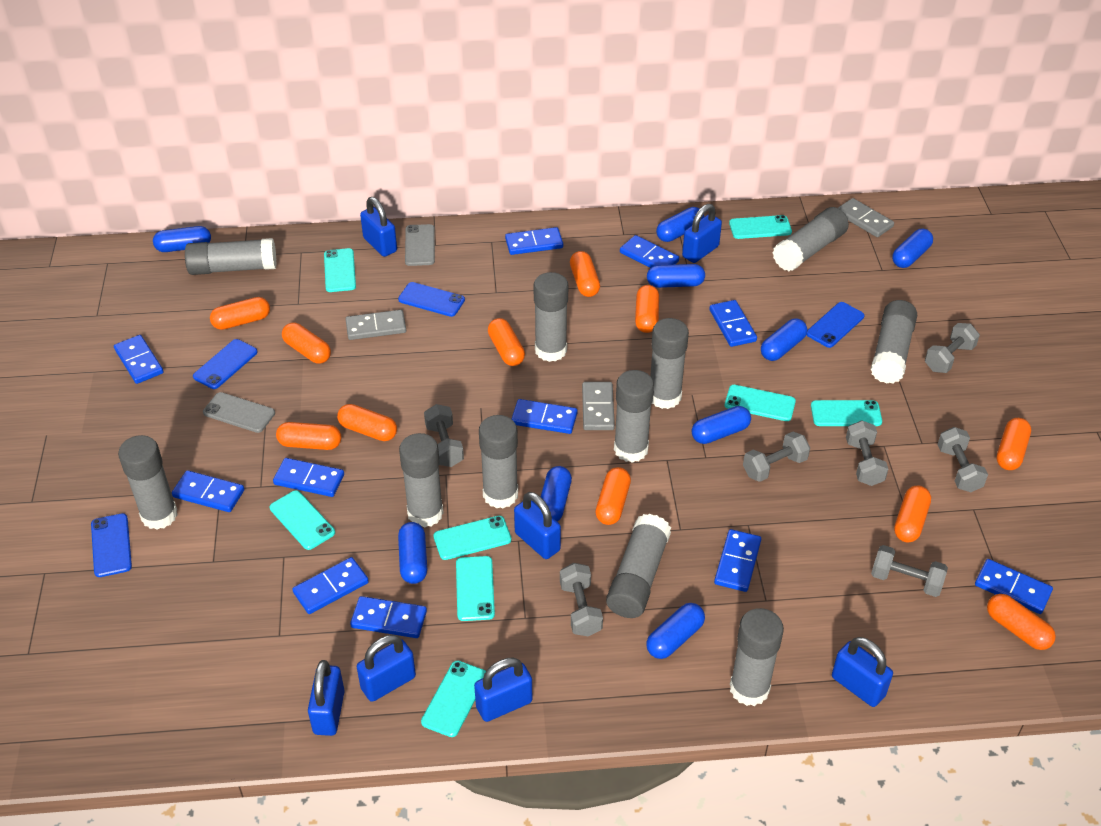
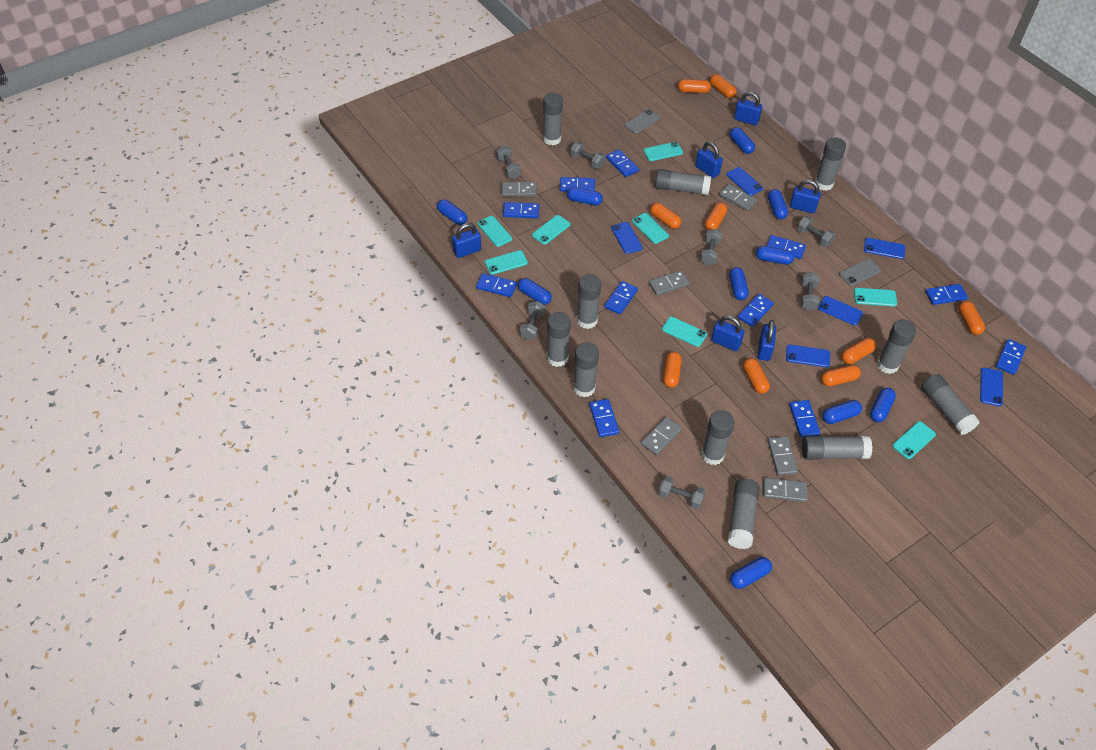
blue capsule: 9 -> 10
blue padlock: 7 -> 6
blue phone: 4 -> 6
grey domino: 3 -> 6
orange capsule: 11 -> 9

